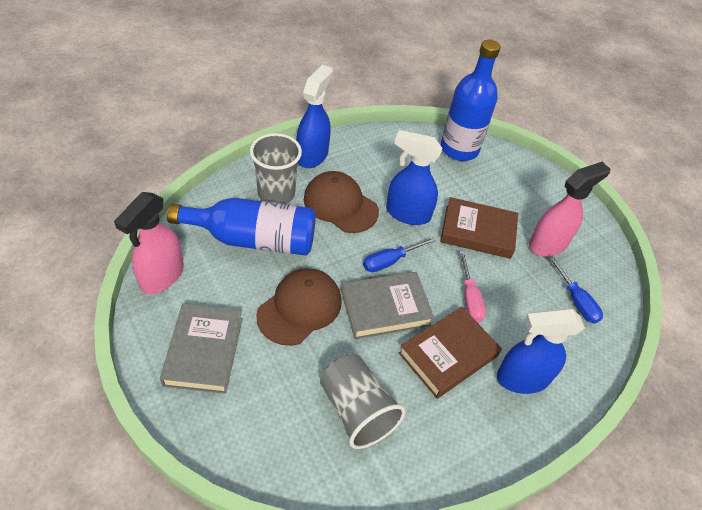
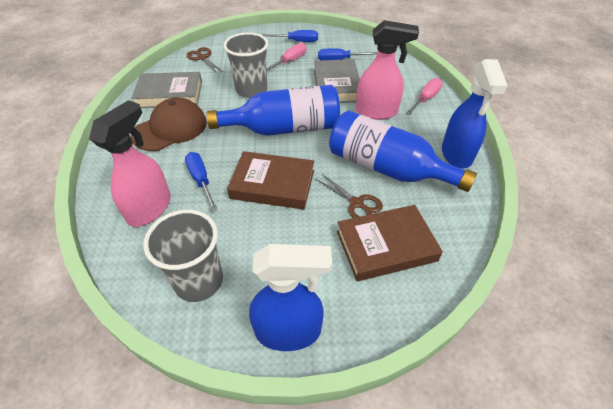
blue screwdriver: 2 -> 3
blue spray bottle: 3 -> 2
brown cap: 2 -> 1
brown scissors: 0 -> 2
pink screwdriver: 1 -> 2

